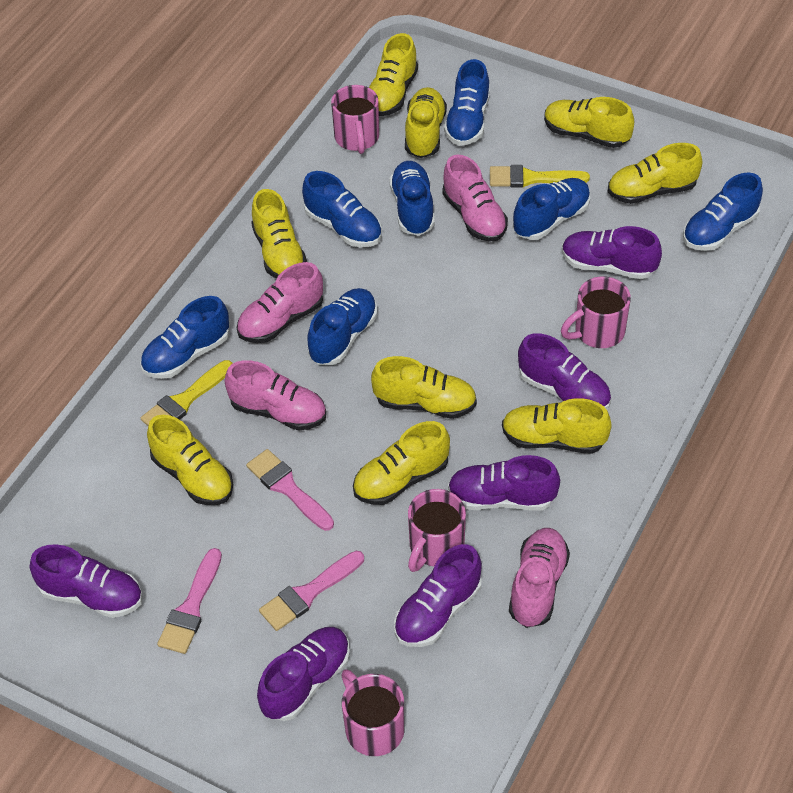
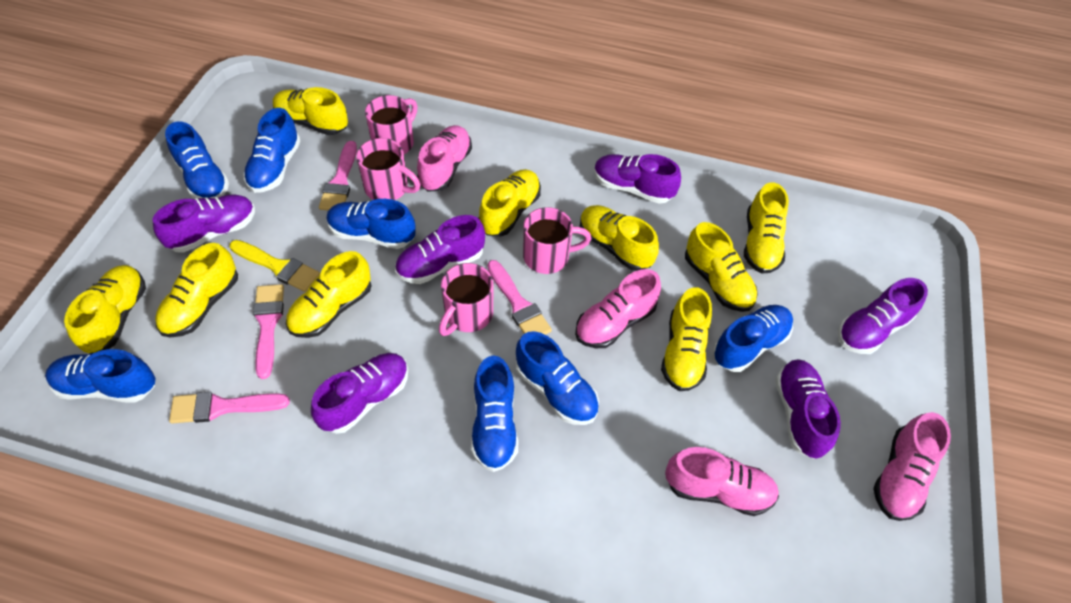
pink brush: 3 -> 4
yellow brush: 2 -> 1

